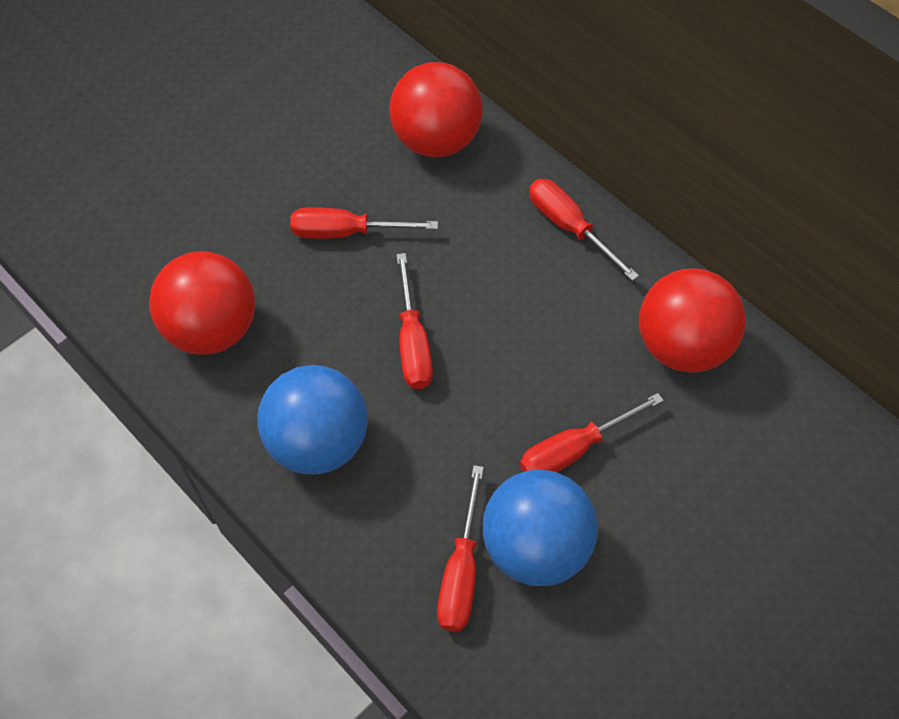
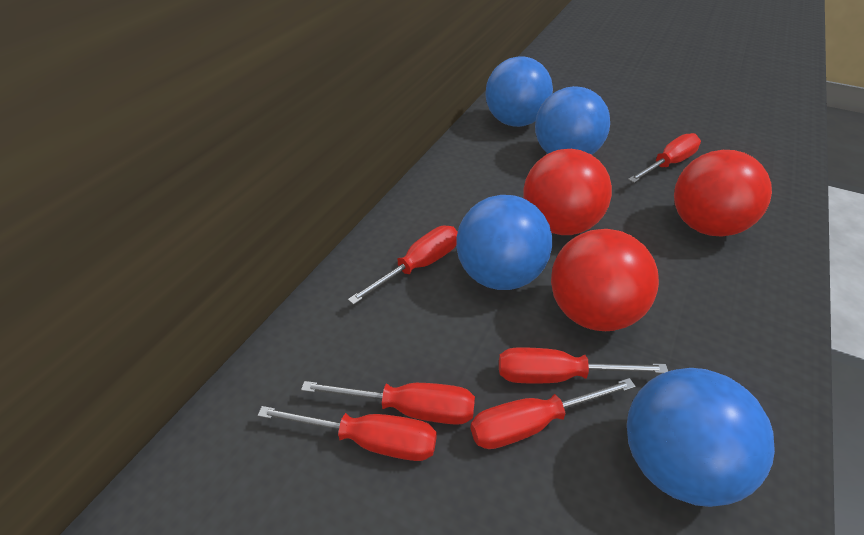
blue ball: 2 -> 4
red screwdriver: 5 -> 6

